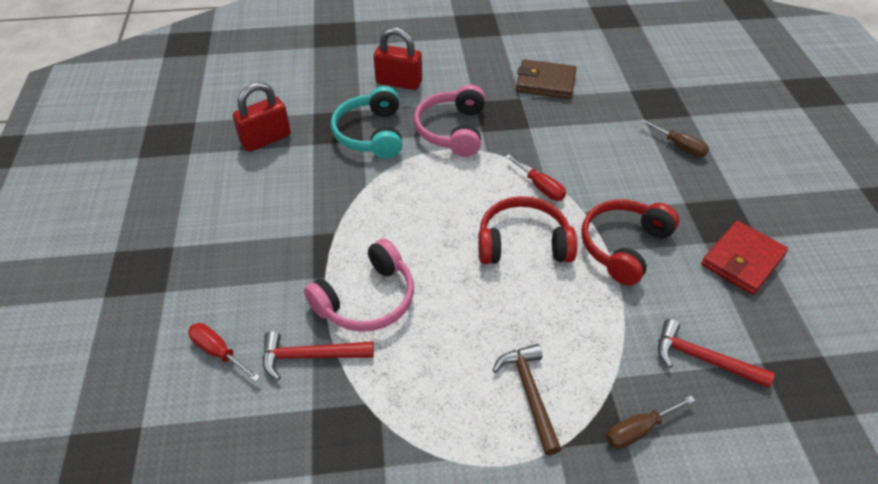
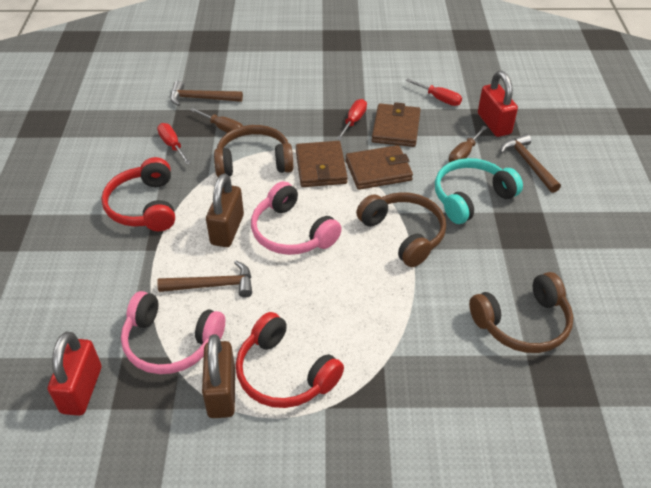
brown hammer: 1 -> 3
brown headphones: 0 -> 3
brown padlock: 0 -> 2
brown wallet: 1 -> 3
red hammer: 2 -> 0
red screwdriver: 2 -> 3
red wallet: 1 -> 0

